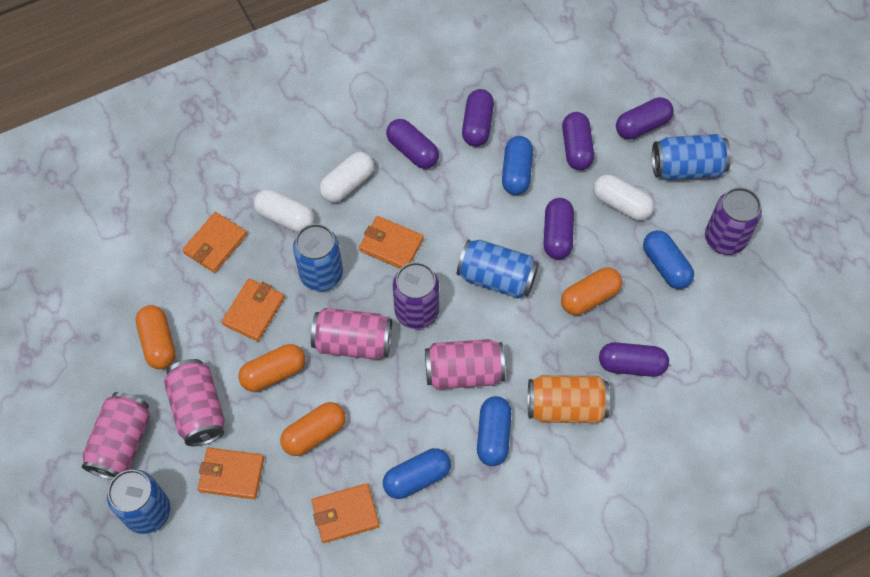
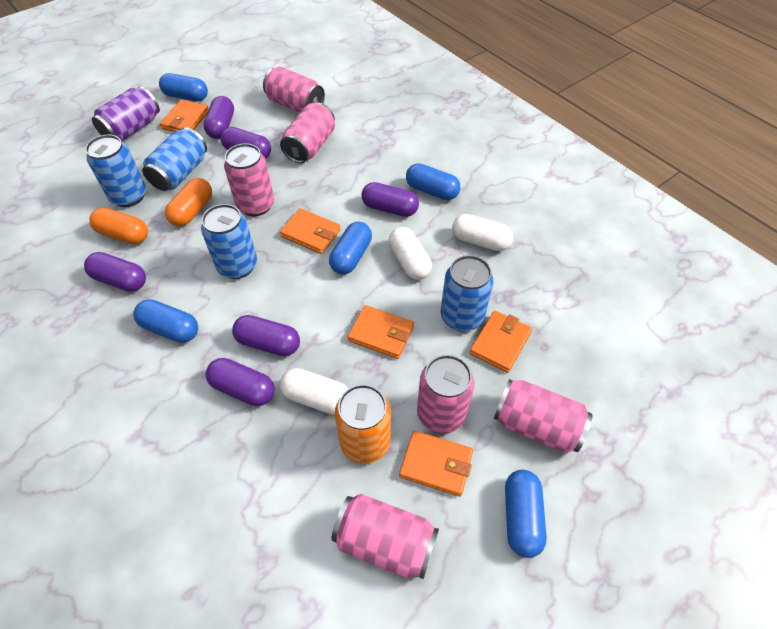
blue capsule: 4 -> 5
orange capsule: 4 -> 2
pink can: 4 -> 6
purple can: 2 -> 1

